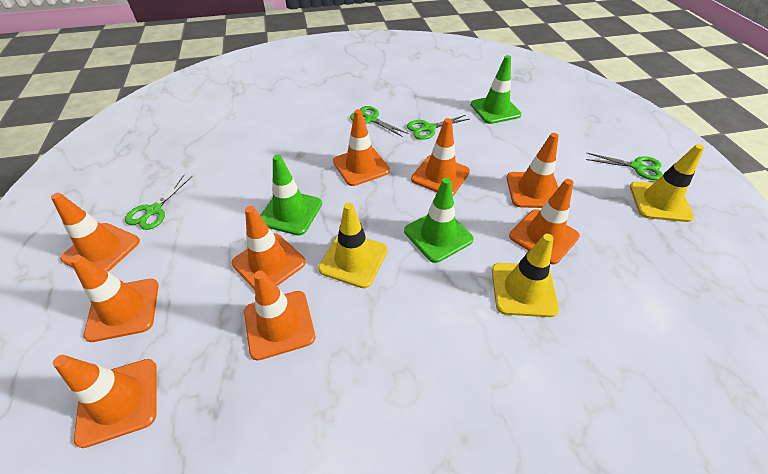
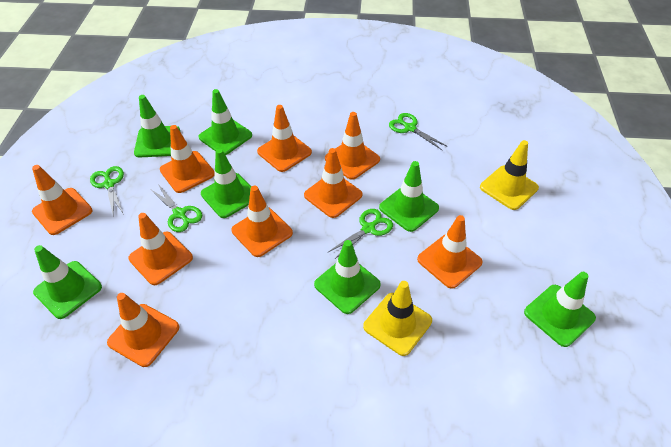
green traffic cone: 3 -> 7
yellow traffic cone: 3 -> 2

